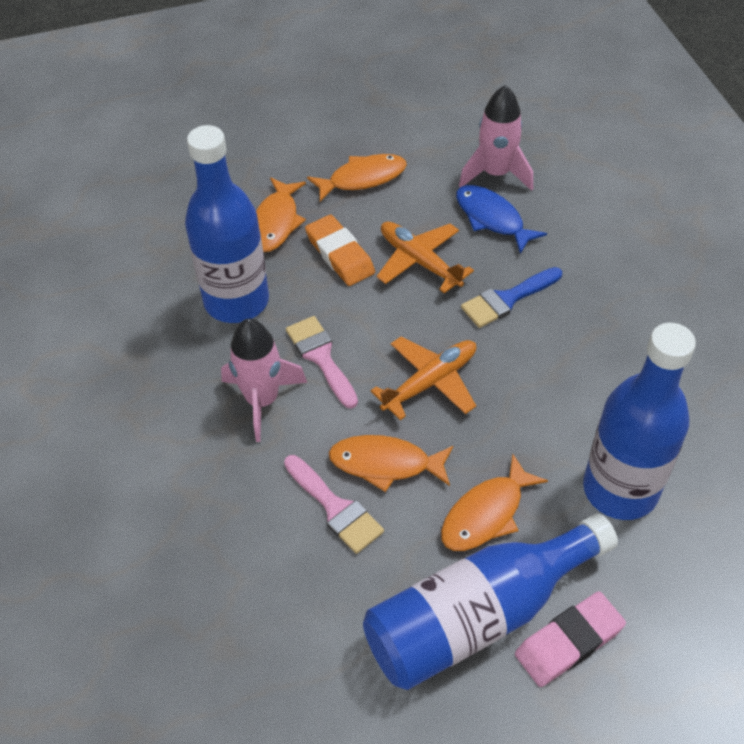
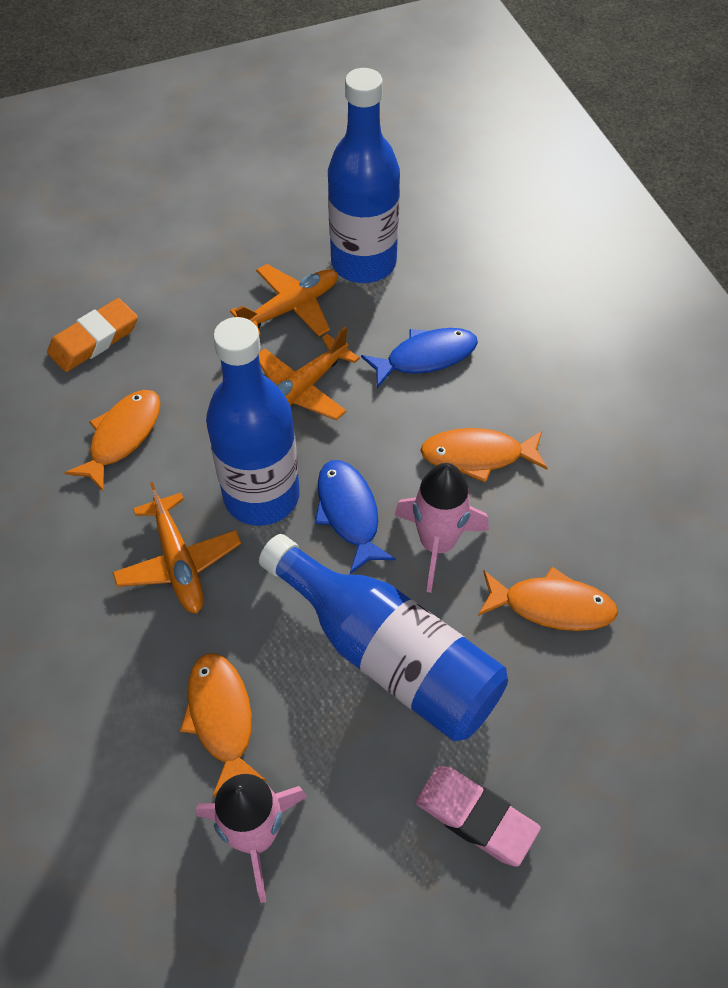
blue brush: 1 -> 0
blue fish: 1 -> 2
orange plane: 2 -> 3
pink brush: 2 -> 0

